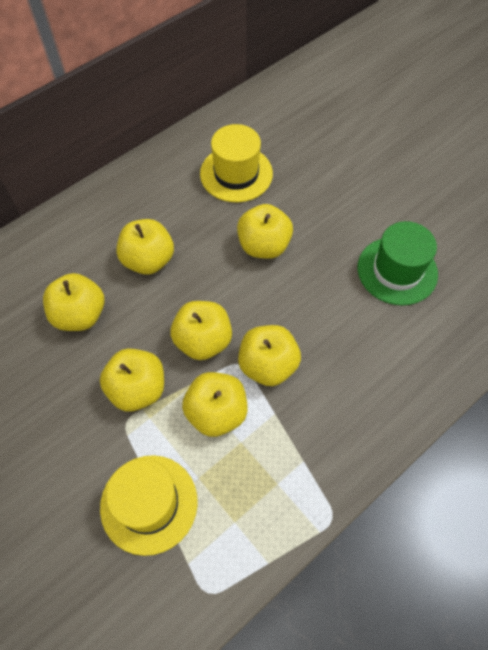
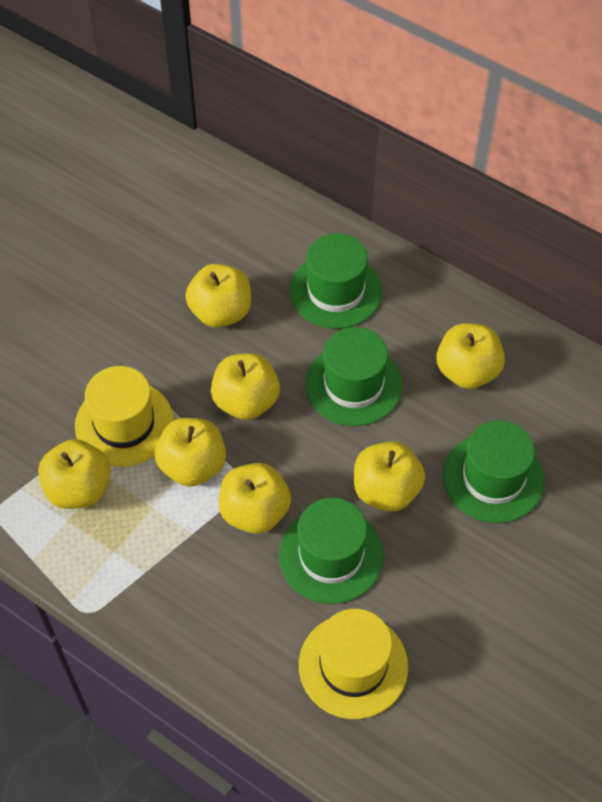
green hat: 1 -> 4

